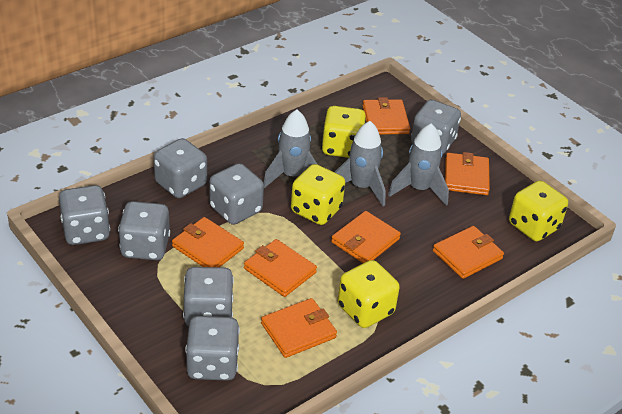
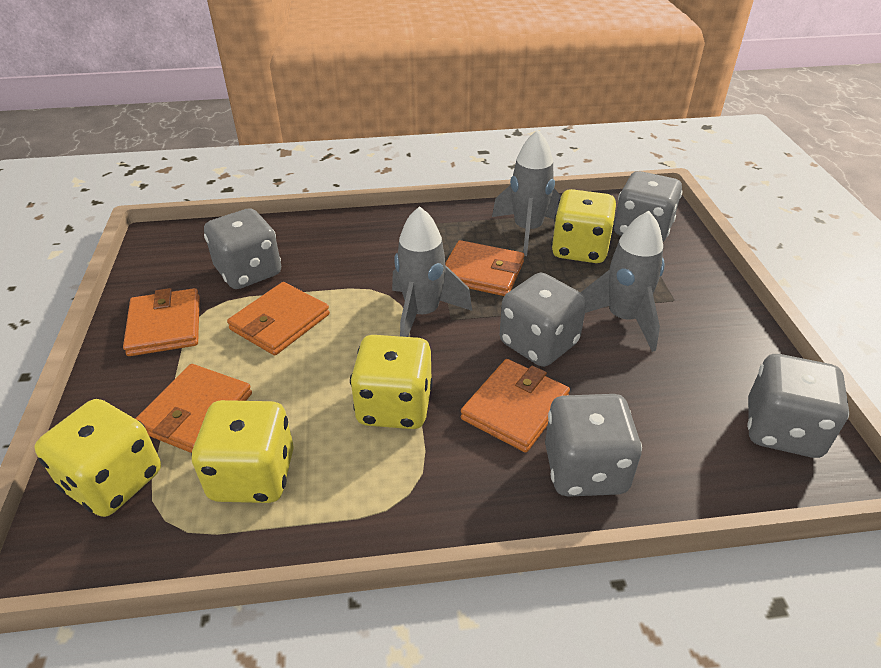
grey dice: 7 -> 5
orange wallet: 7 -> 5

